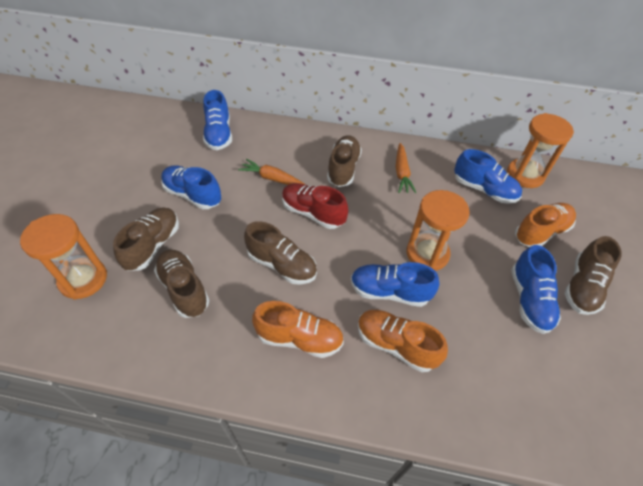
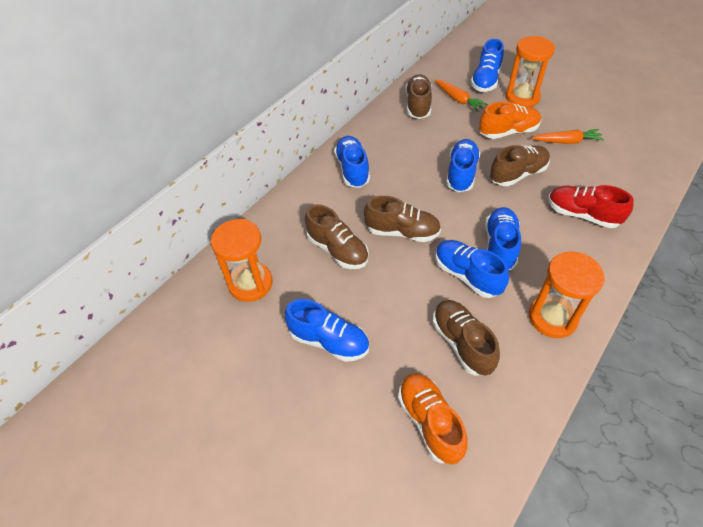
blue shoe: 5 -> 6
orange shoe: 3 -> 2

